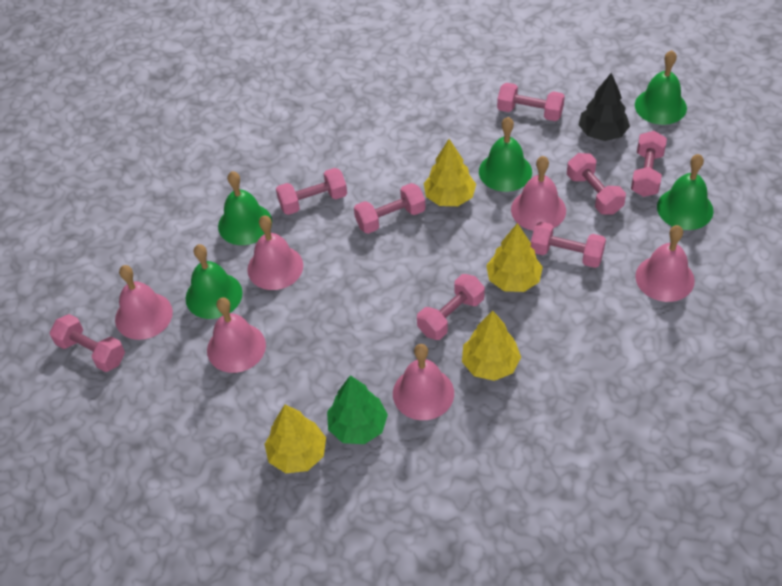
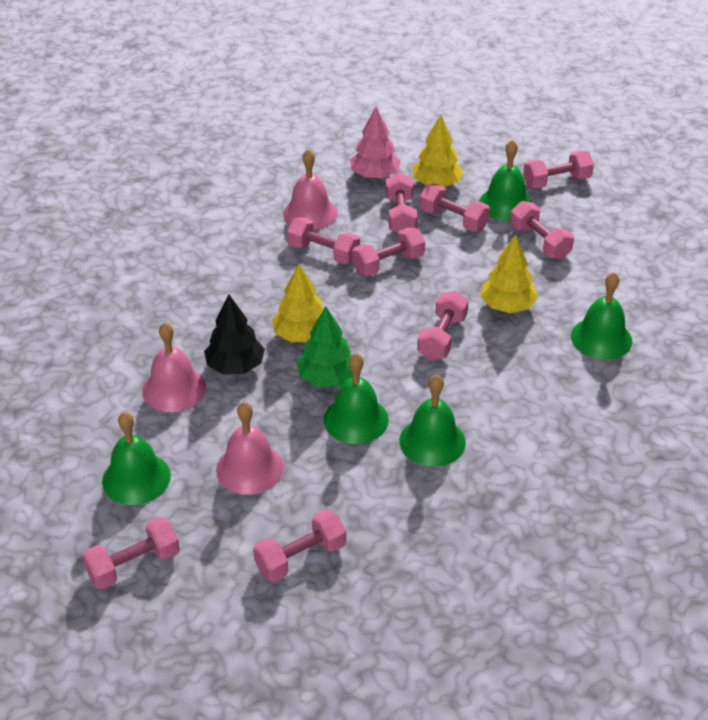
pink bell: 6 -> 3
pink dumbbell: 8 -> 9
pink tree: 0 -> 1
yellow tree: 4 -> 3

